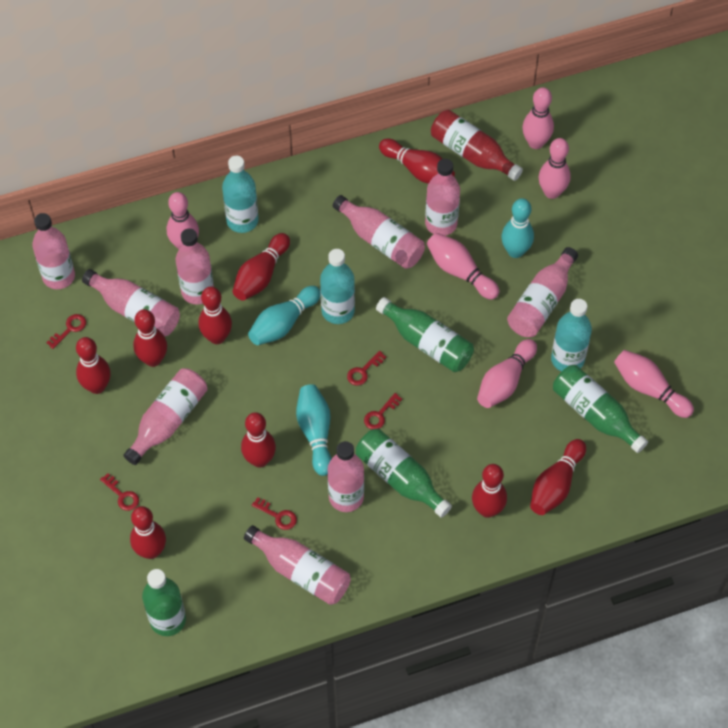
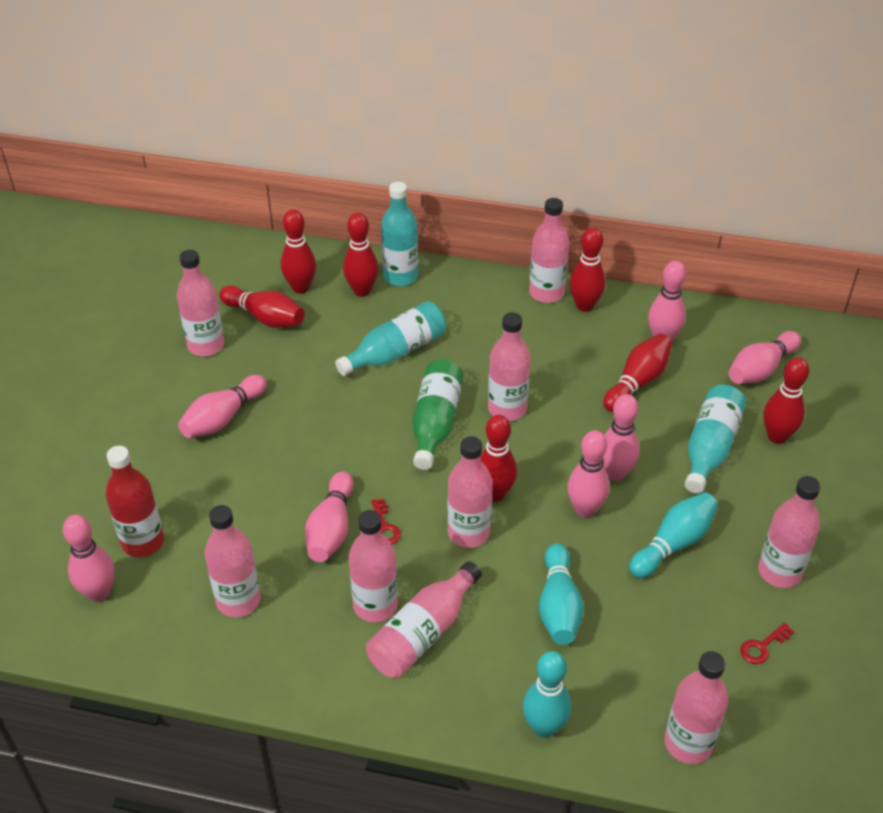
green bottle: 4 -> 1
pink bowling pin: 6 -> 7
red bowling pin: 9 -> 7
red key: 5 -> 2

